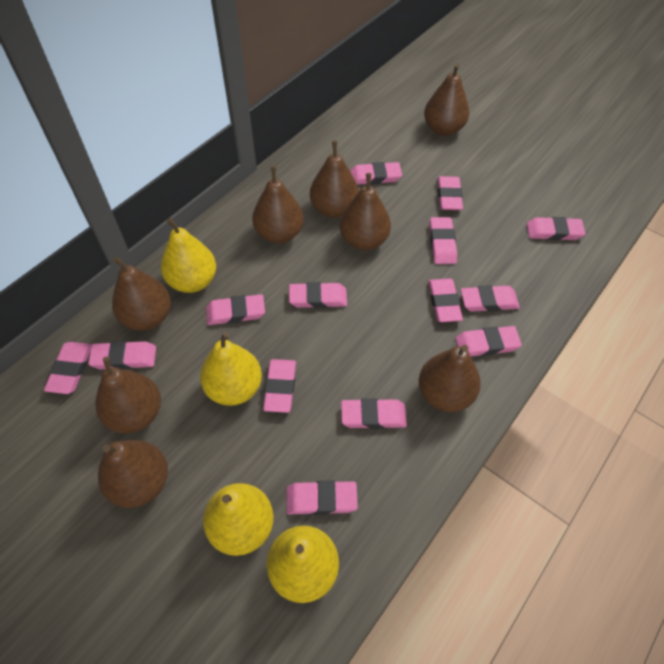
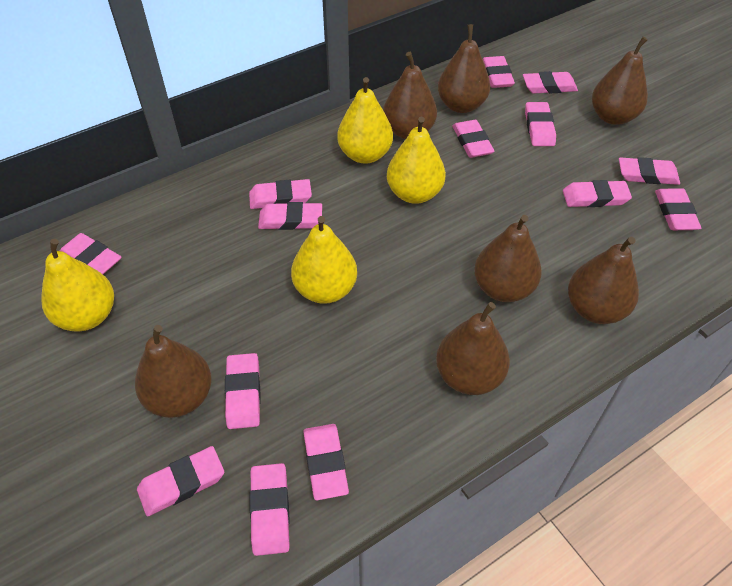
brown pear: 8 -> 7

